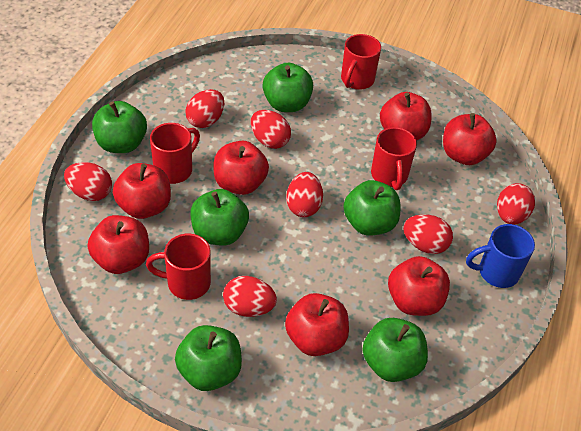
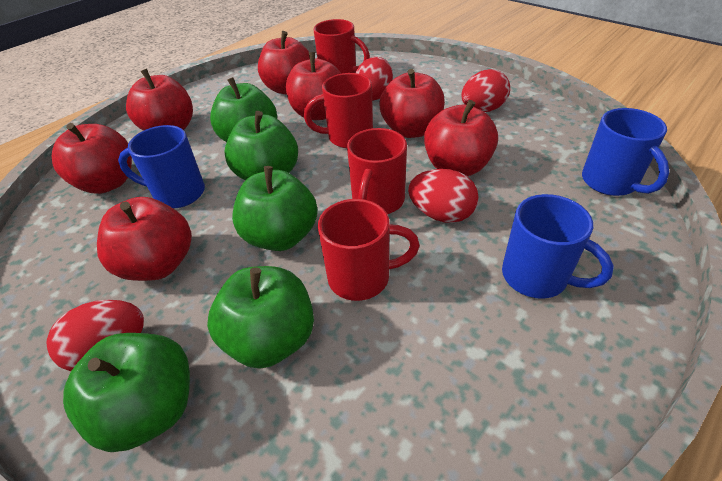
blue mug: 1 -> 3
green apple: 6 -> 5
red egg: 7 -> 4

